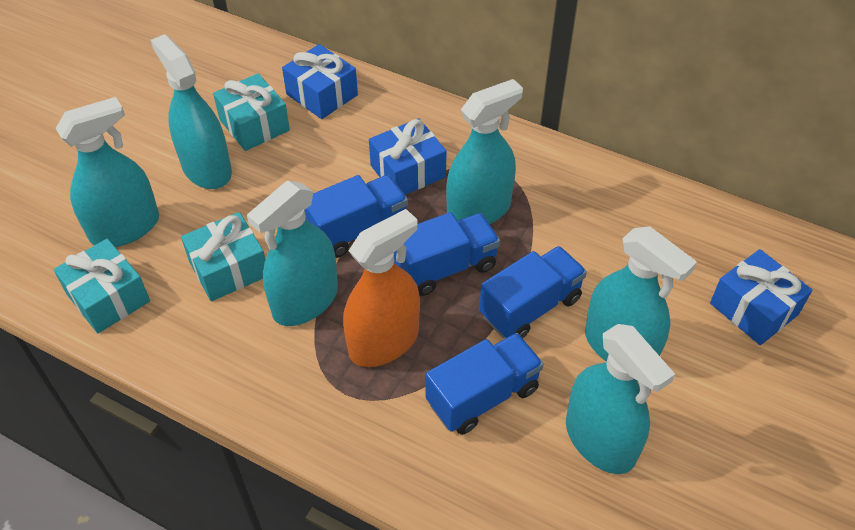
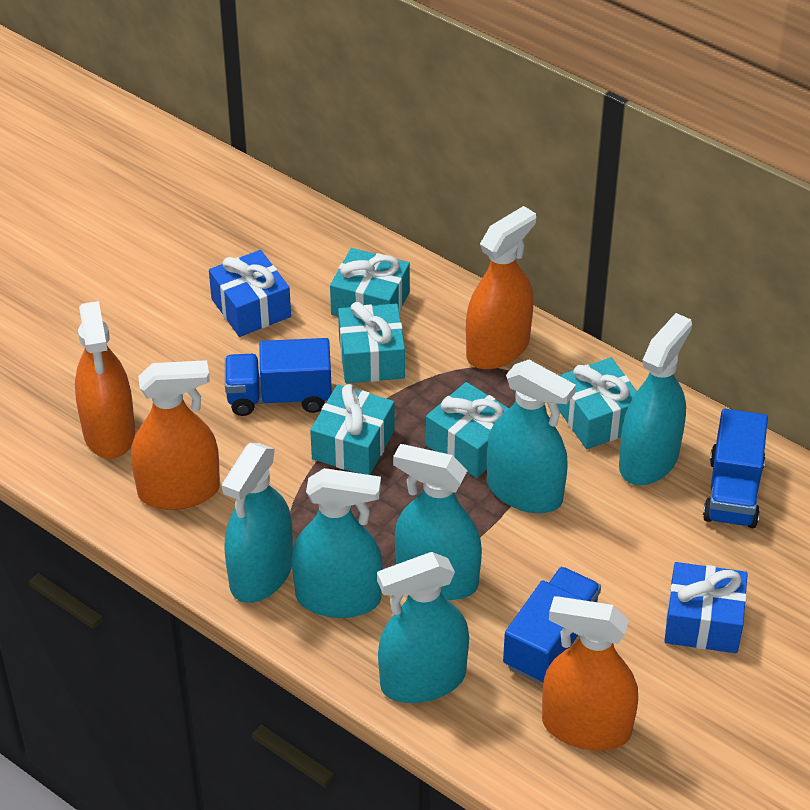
blue gift: 3 -> 2
blue truck: 4 -> 3
orange spray bottle: 1 -> 4
turquoise gift: 3 -> 5

